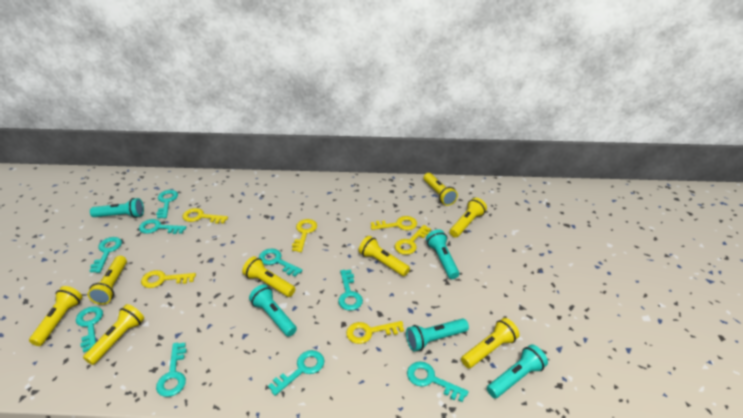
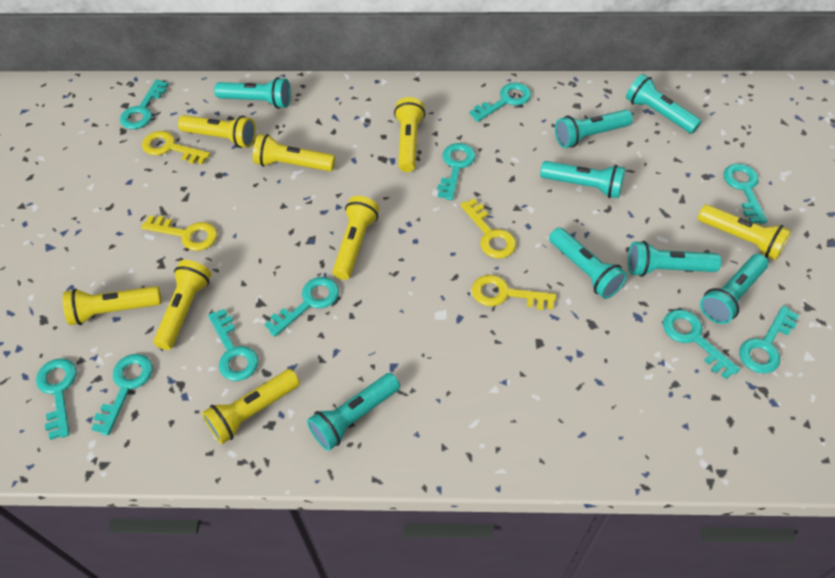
turquoise flashlight: 5 -> 8
turquoise key: 9 -> 10
yellow key: 6 -> 4

